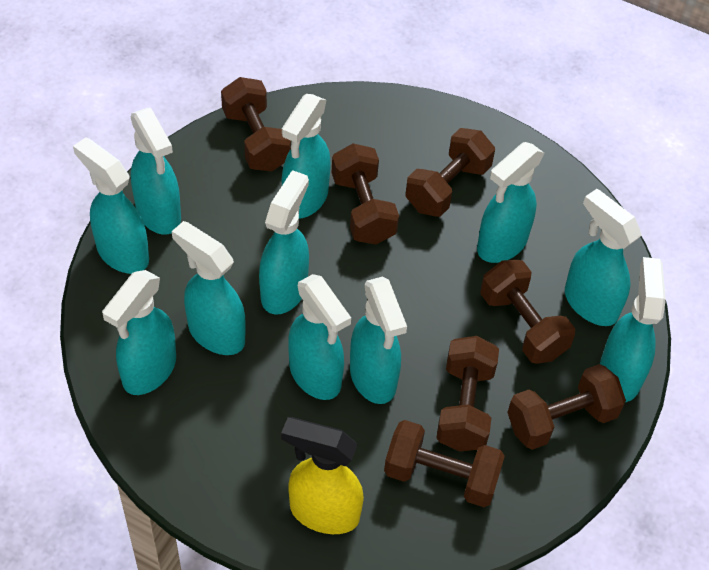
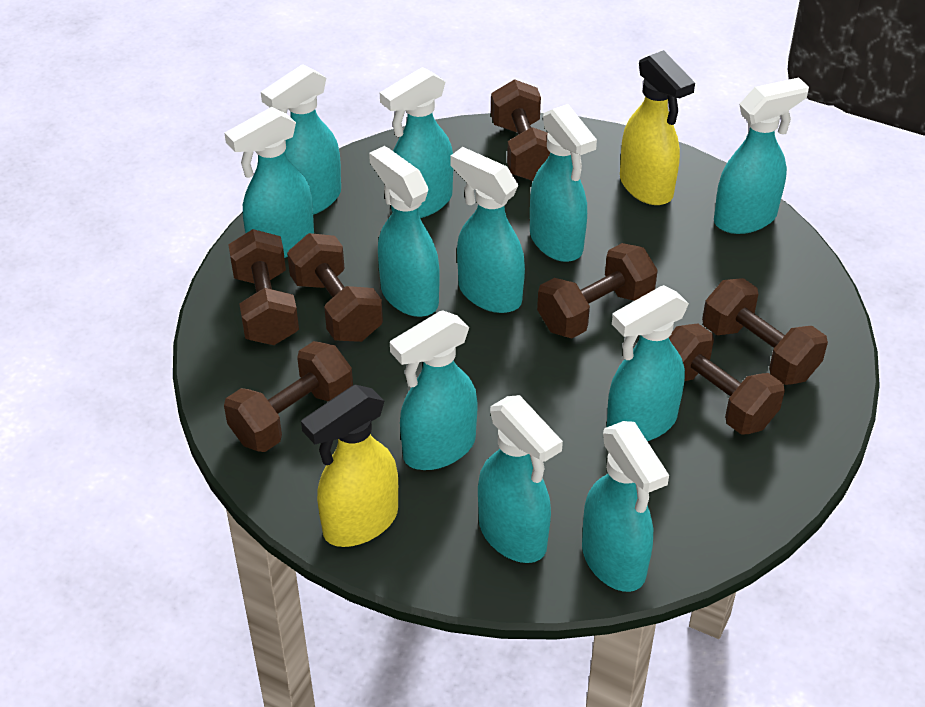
yellow spray bottle: 1 -> 2

